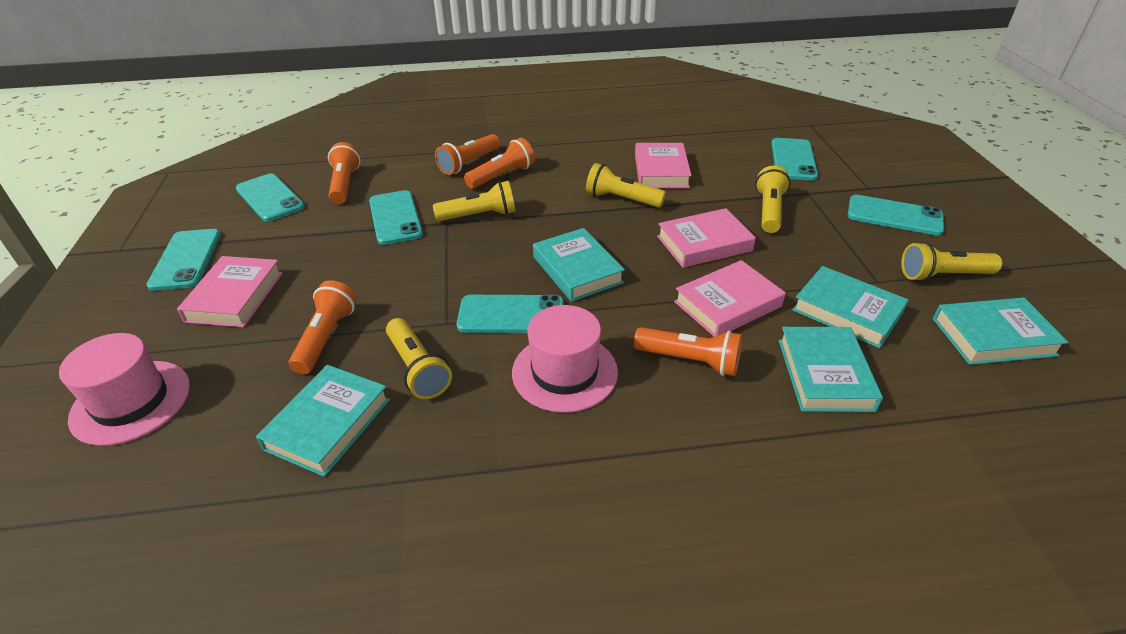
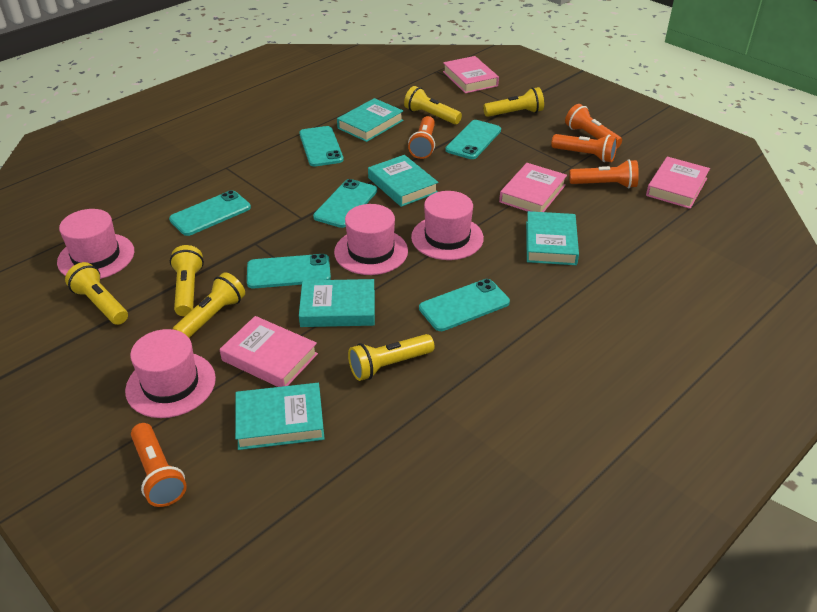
pink hat: 2 -> 4
yellow flashlight: 5 -> 6

